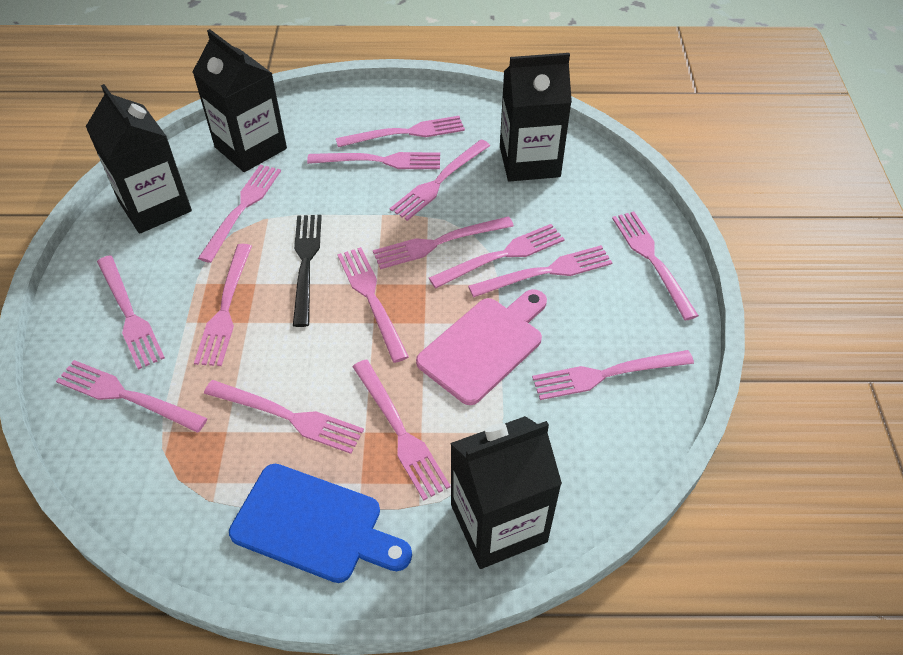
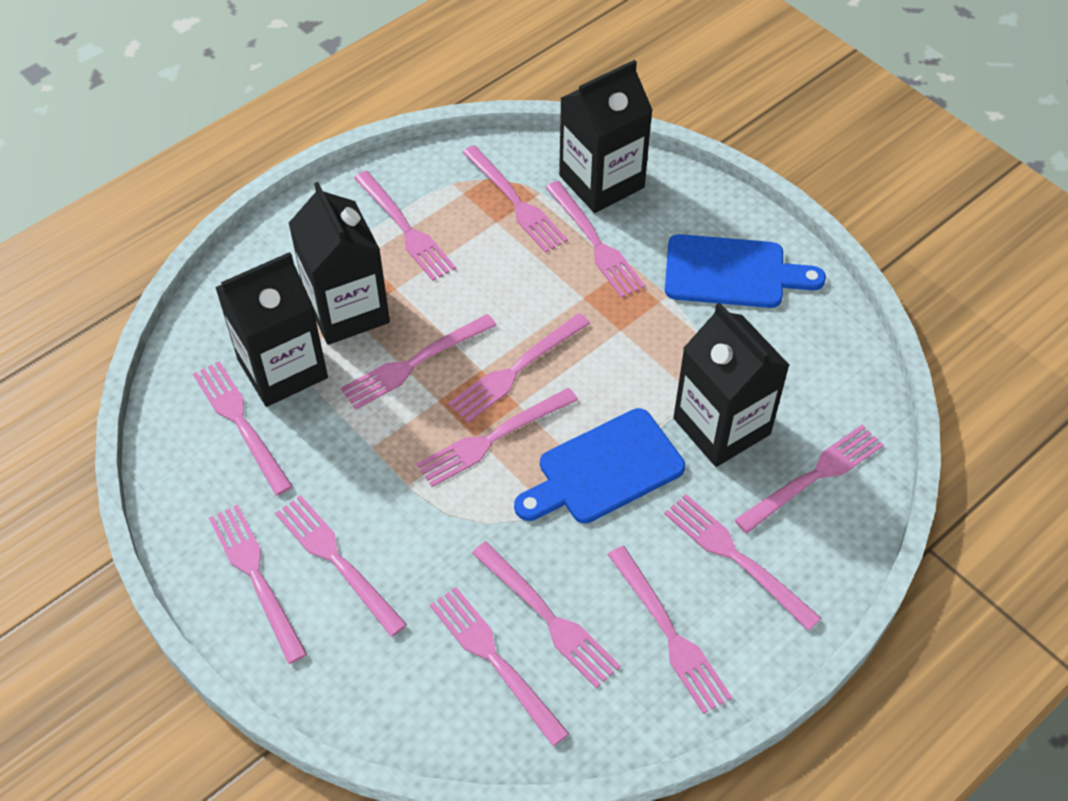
black fork: 1 -> 0
blue cutting board: 1 -> 2
pink cutting board: 1 -> 0
pink fork: 15 -> 14

